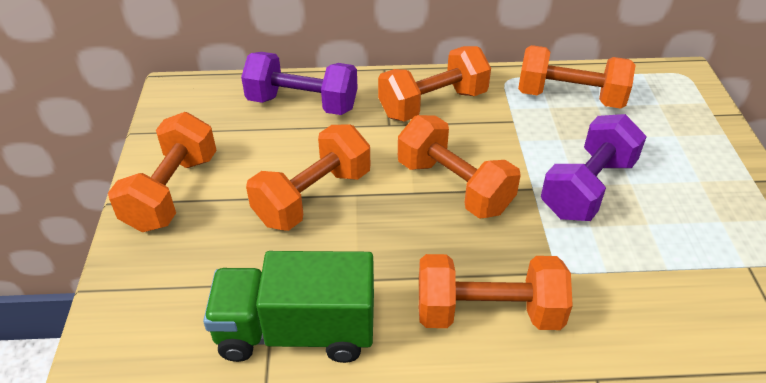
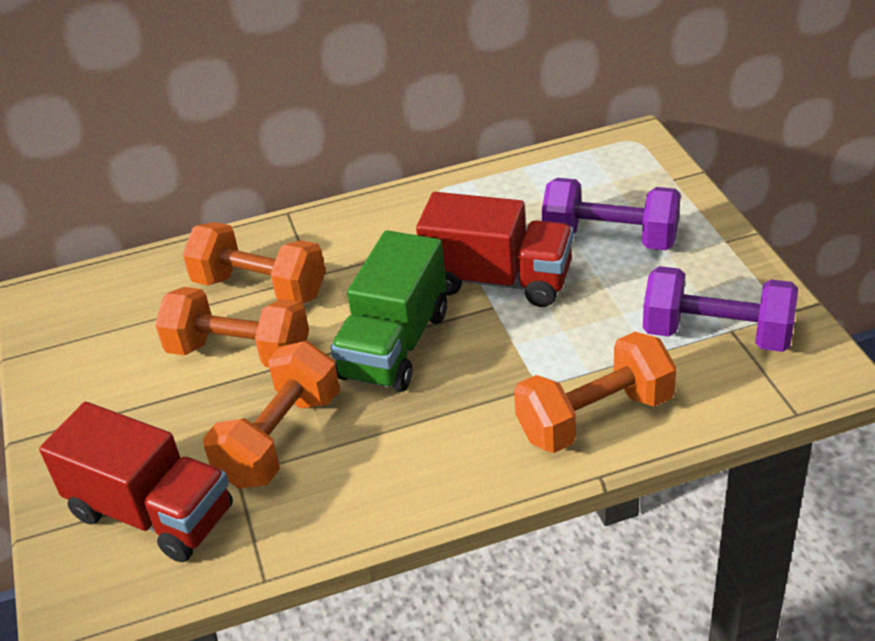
orange dumbbell: 6 -> 4
red truck: 0 -> 2

